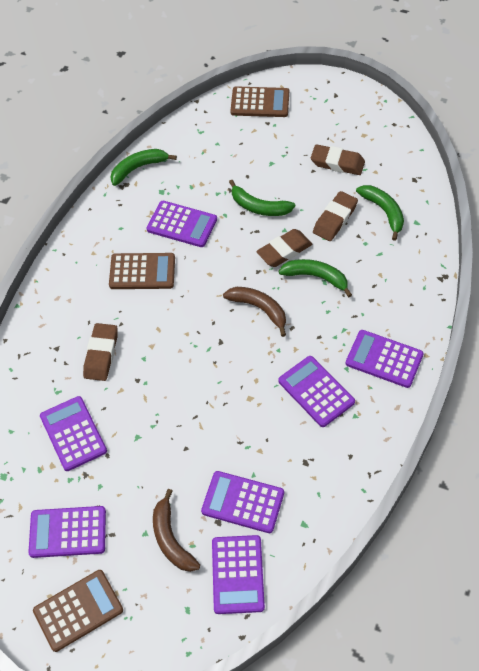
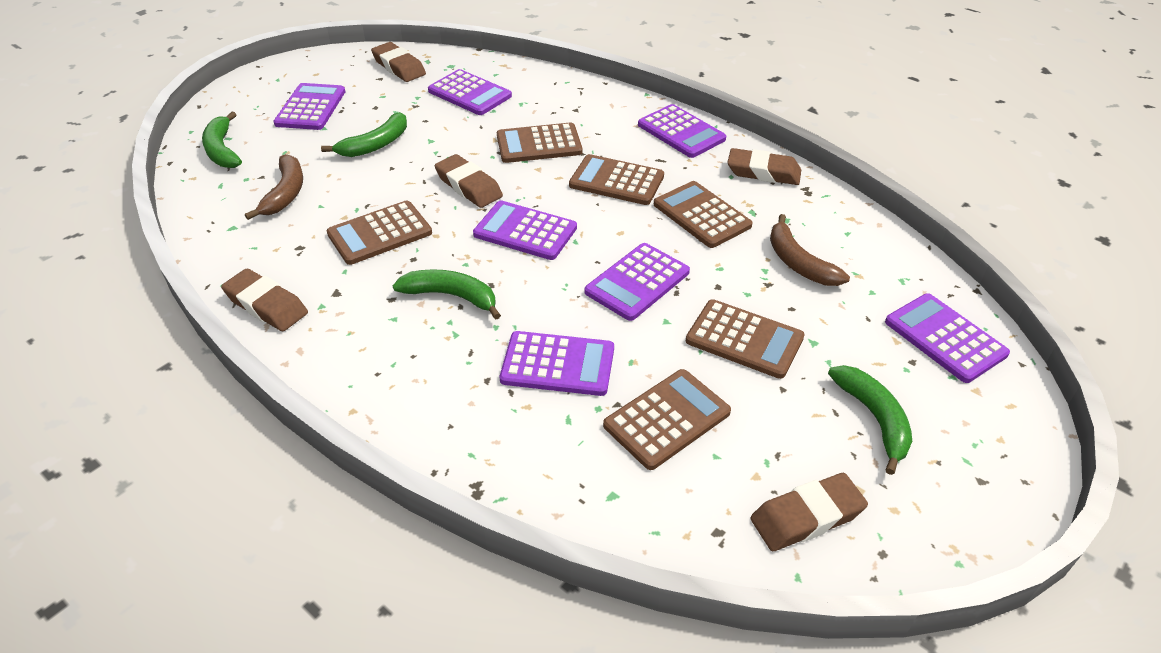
brown calculator: 3 -> 6
brown eraser: 4 -> 5

